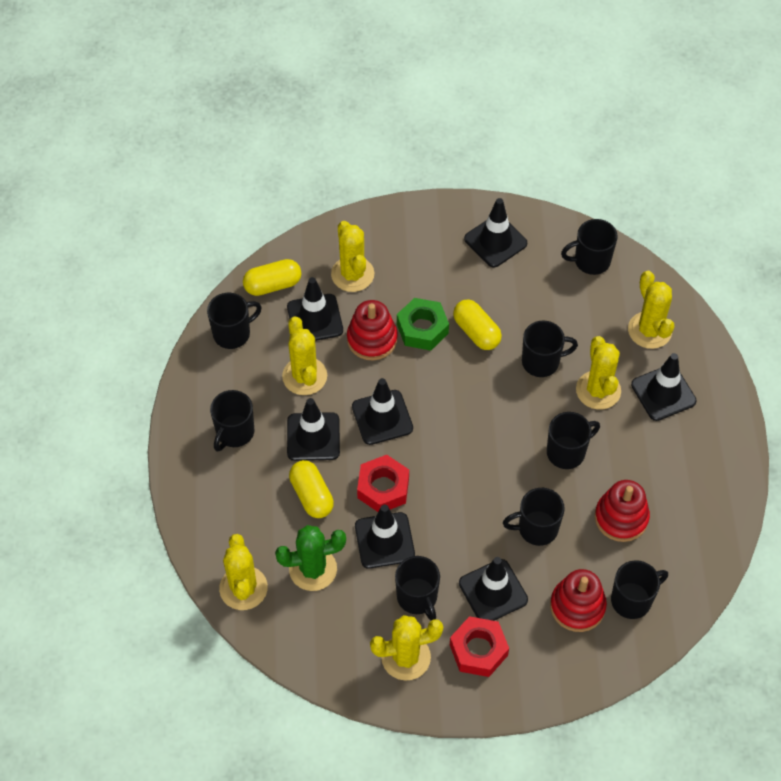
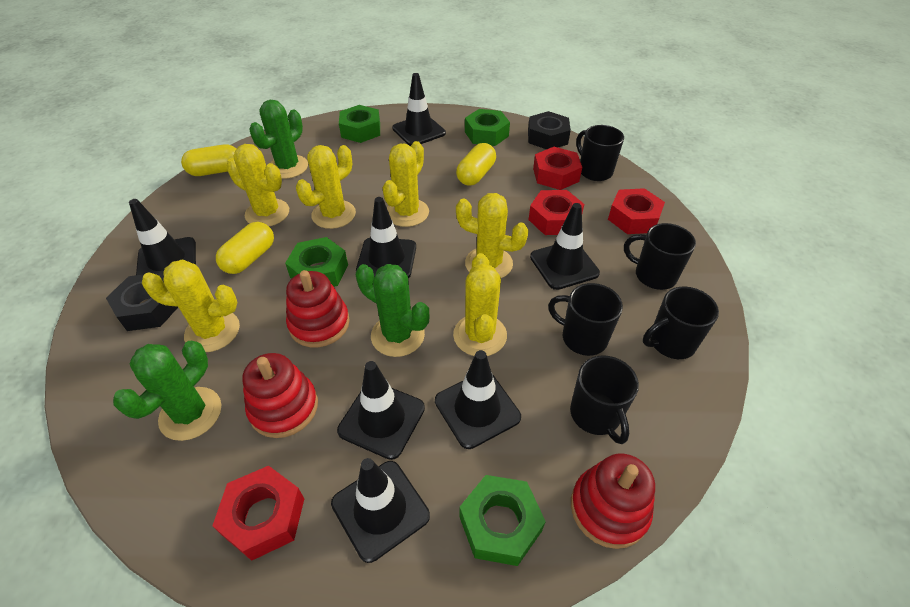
black mug: 8 -> 5
black nut: 0 -> 2
green cactus: 1 -> 3
green nut: 1 -> 4
red nut: 2 -> 4

